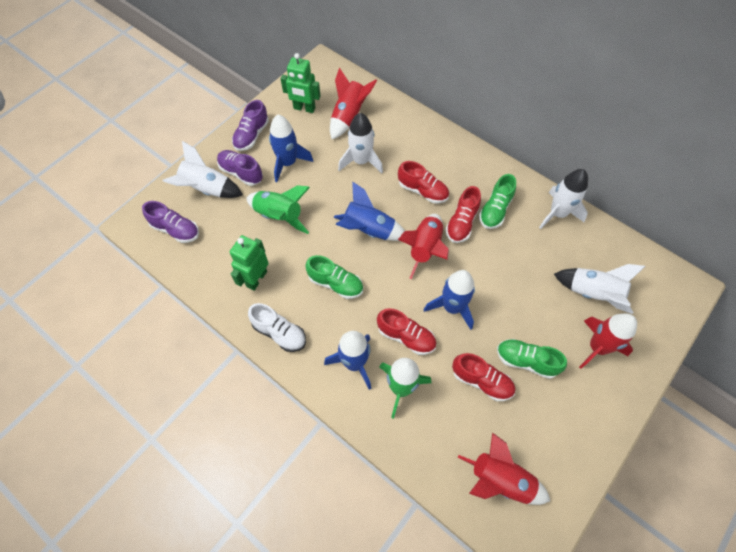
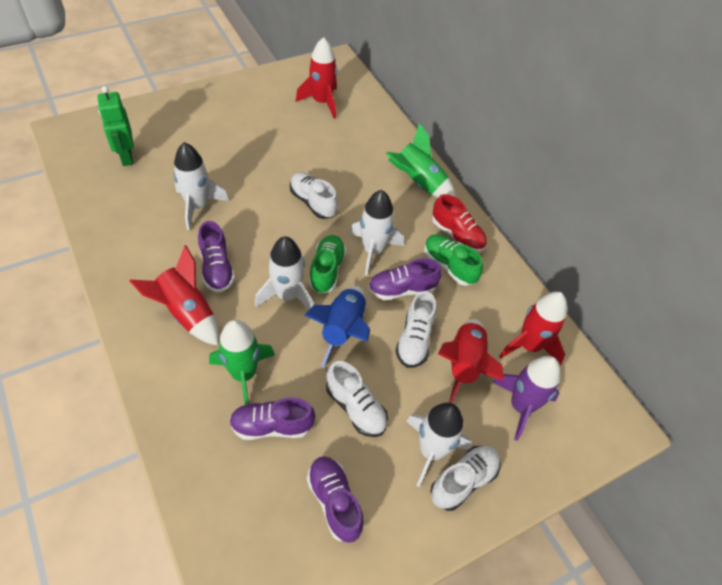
blue rocket: 4 -> 1
green robot: 2 -> 1
green shoe: 3 -> 2
purple rocket: 0 -> 1
purple shoe: 3 -> 4
red shoe: 4 -> 1
white shoe: 1 -> 4

